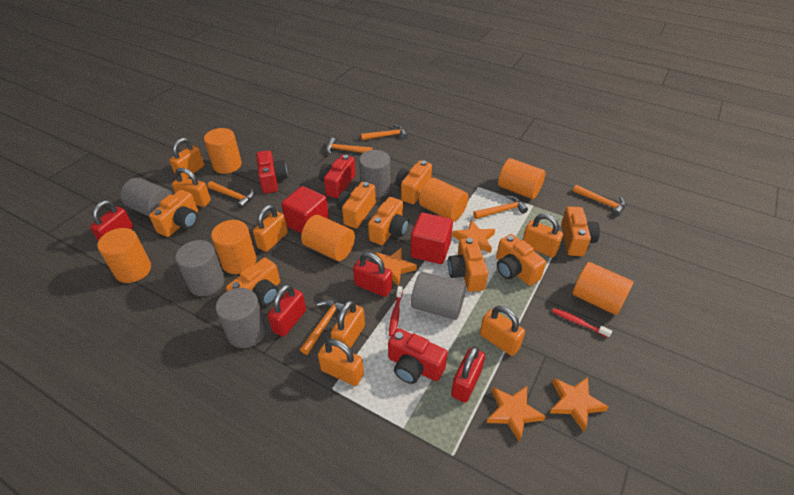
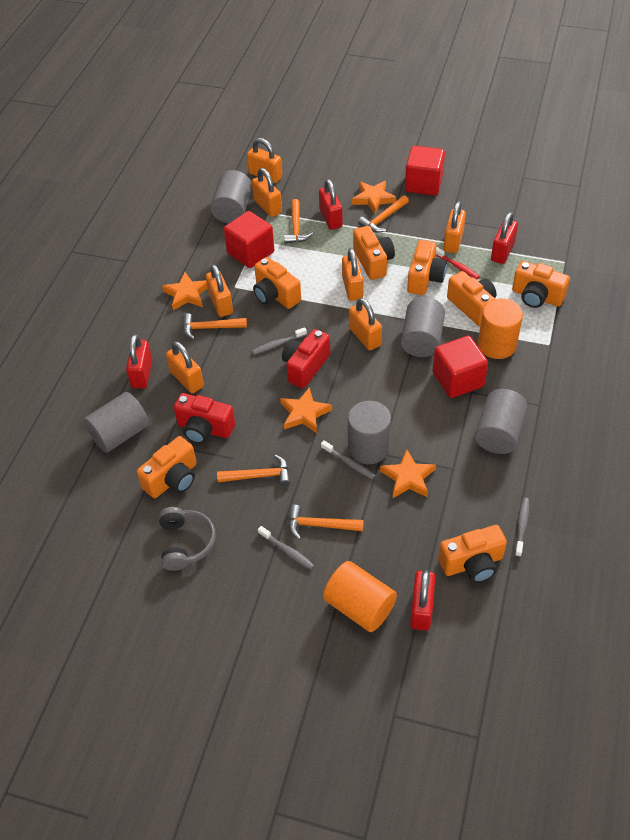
grey headphones: 0 -> 1
grey toothbrush: 0 -> 4
orange camera: 8 -> 7
orange cylinder: 7 -> 2
orange hammer: 6 -> 5
red camera: 3 -> 2
red cube: 2 -> 3
red toothbrush: 2 -> 1

